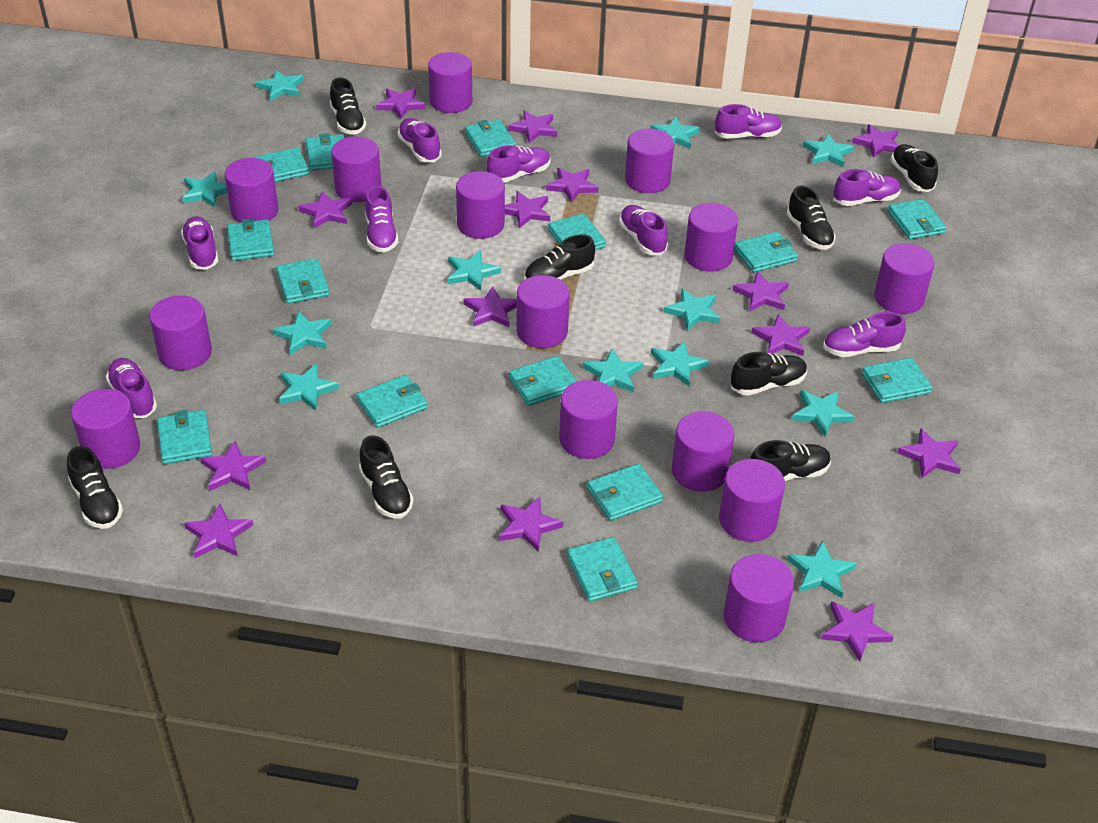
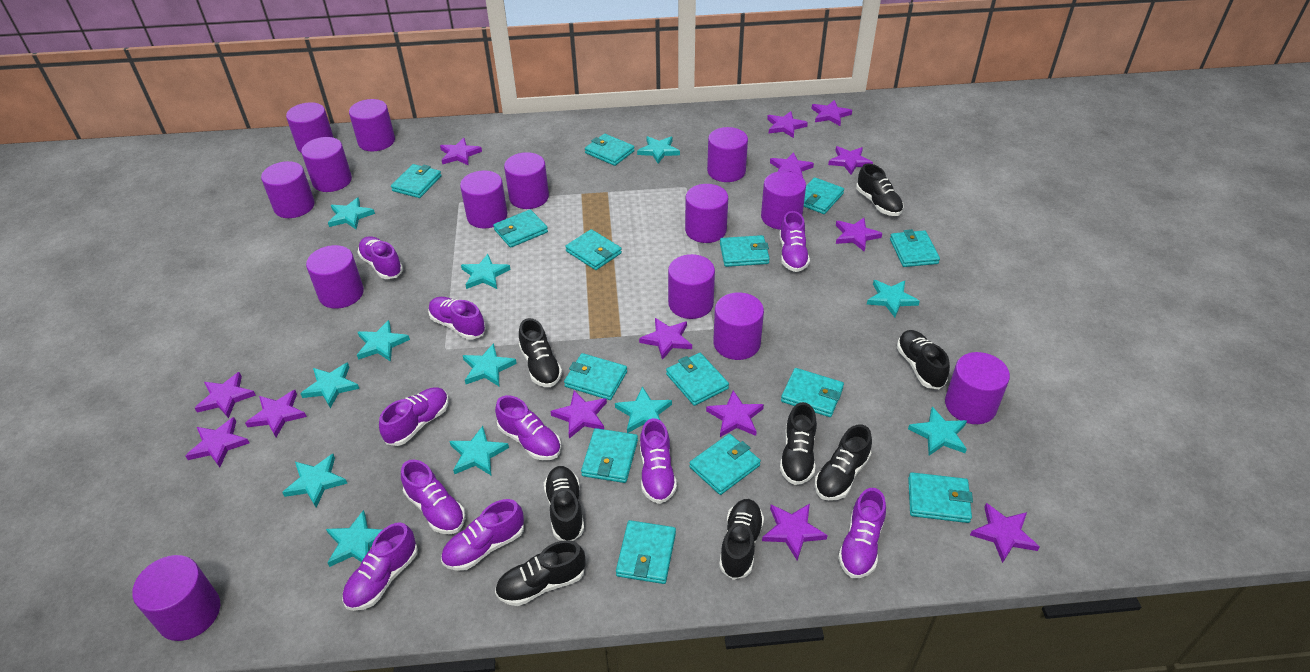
purple shoe: 9 -> 10

